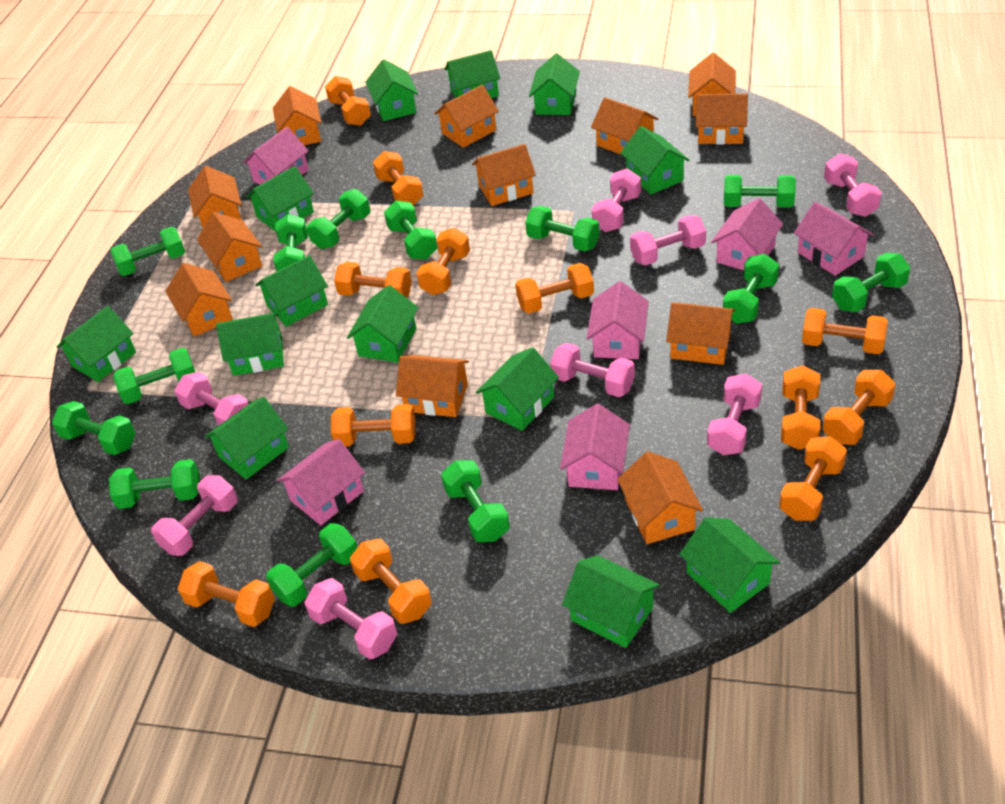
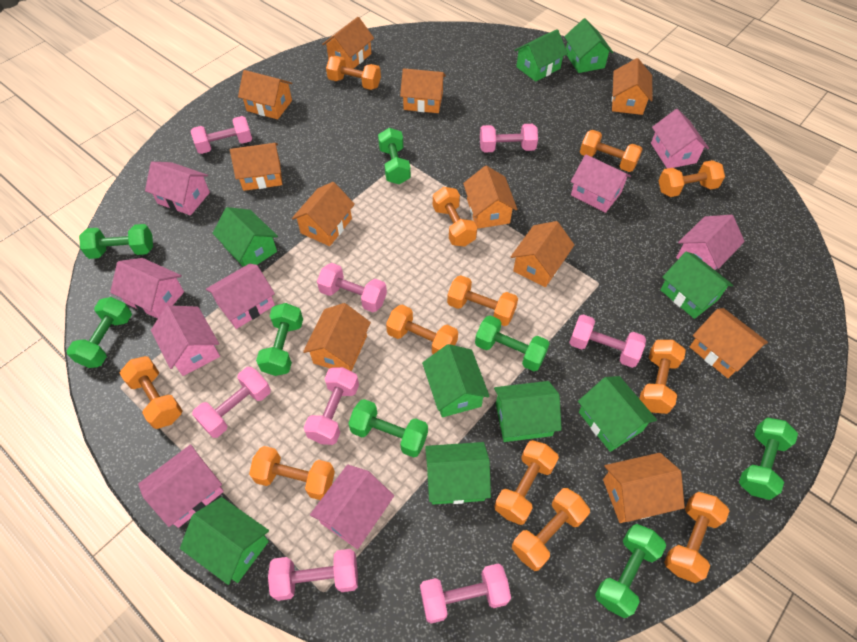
green dumbbell: 13 -> 8
green house: 13 -> 9
orange house: 12 -> 11
pink house: 6 -> 9

